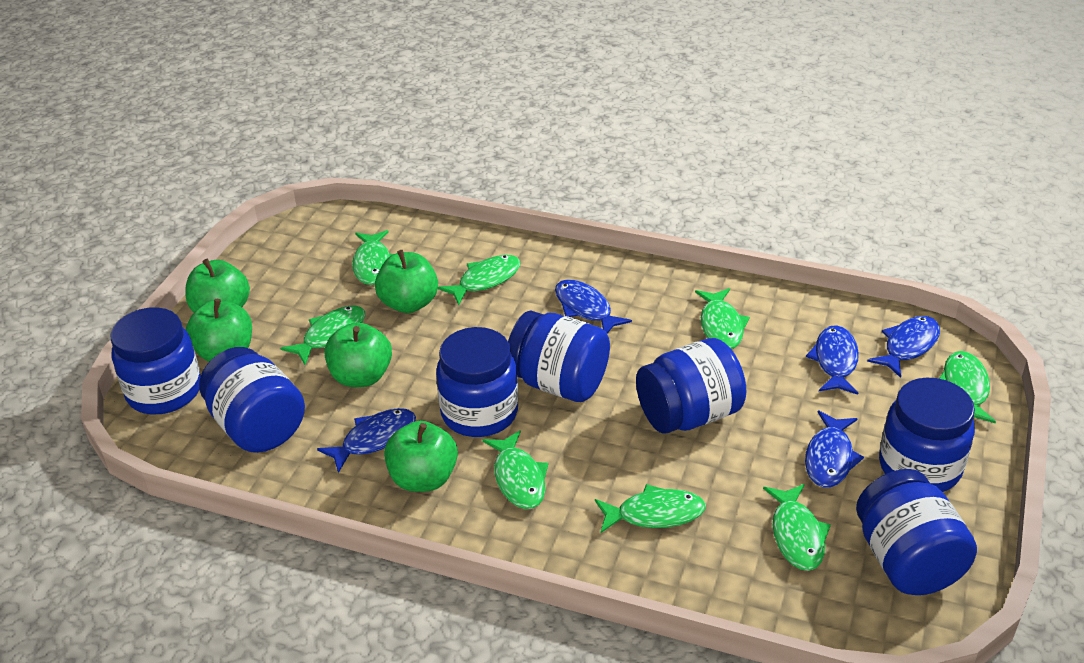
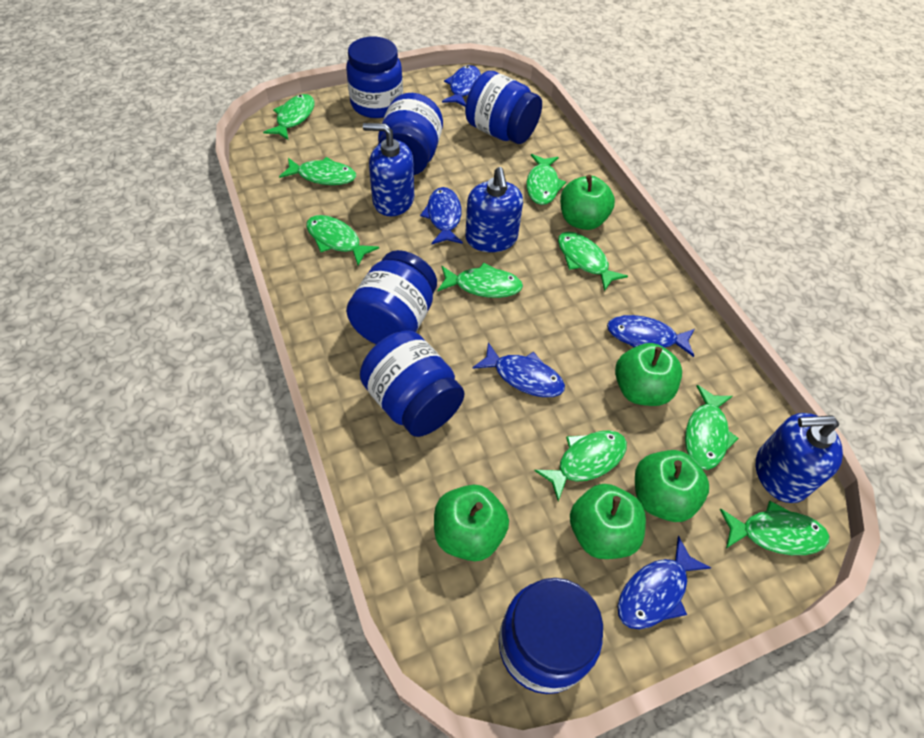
blue jar: 7 -> 6
blue soap dispenser: 0 -> 3
green fish: 8 -> 9

